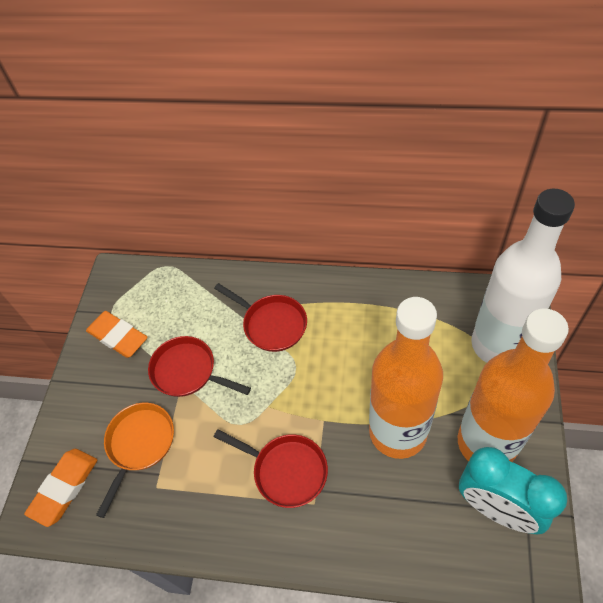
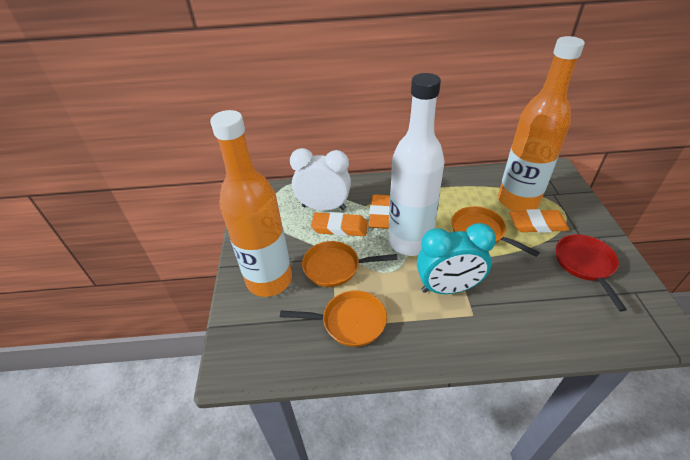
orange eraser: 2 -> 3
orange pan: 1 -> 3
red pan: 3 -> 1
white clock: 0 -> 1

